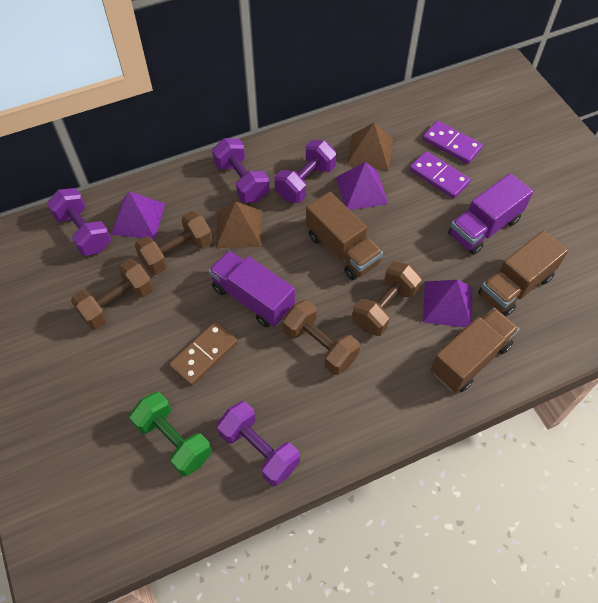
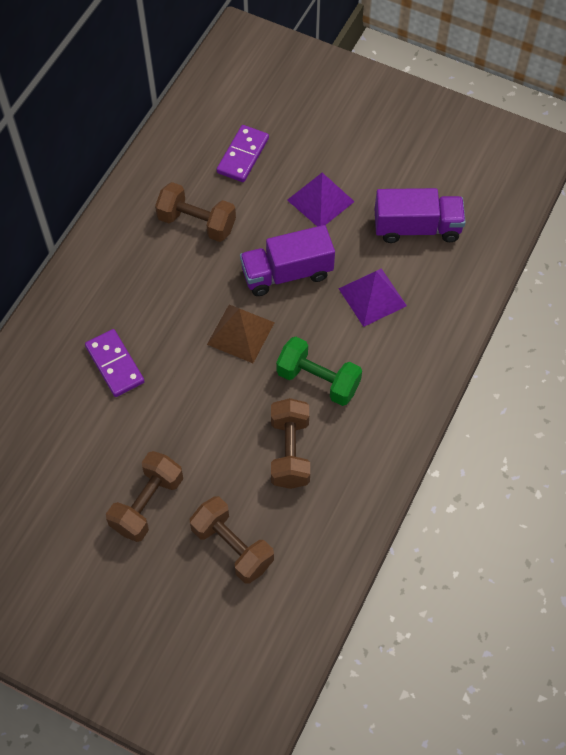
brown domino: 1 -> 0
brown pyramid: 2 -> 1
brown truck: 3 -> 0
purple dumbbell: 4 -> 0
purple pyramid: 3 -> 2

